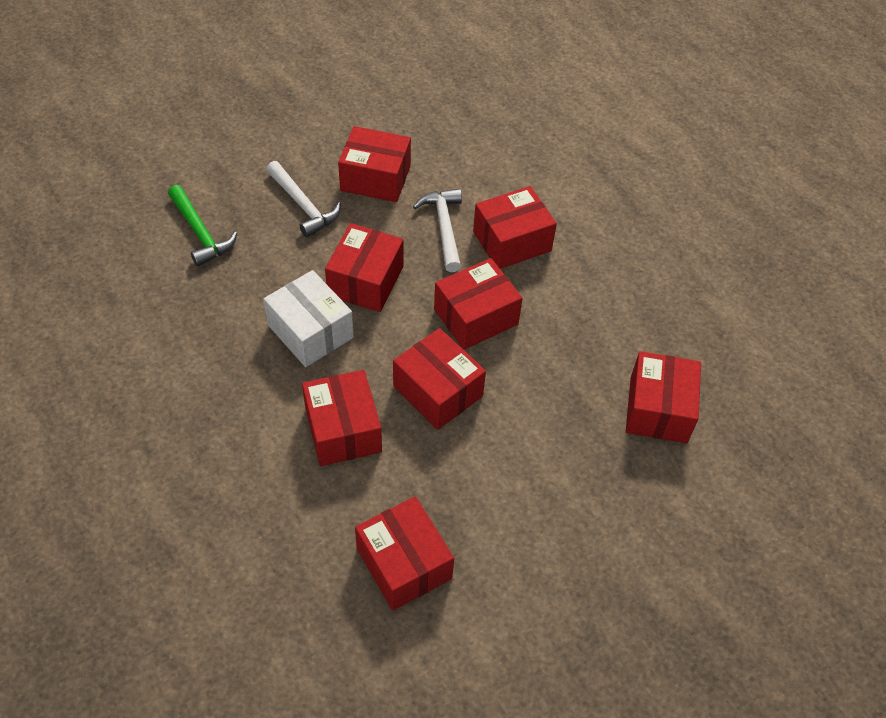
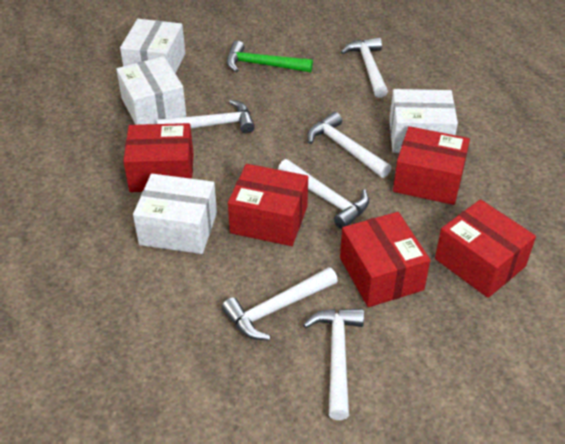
red box: 8 -> 5
white box: 1 -> 4
white hammer: 2 -> 6

